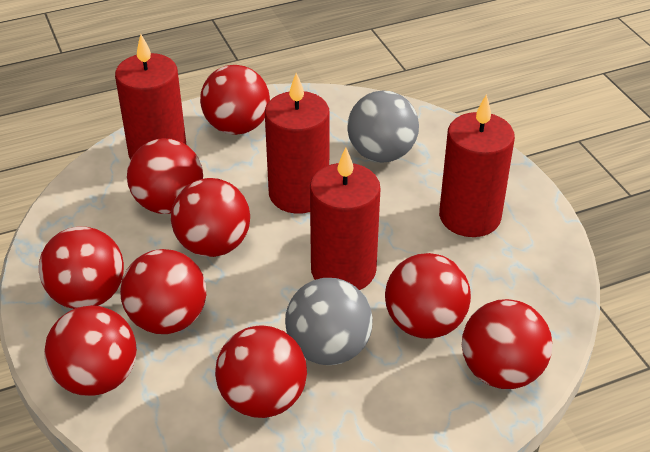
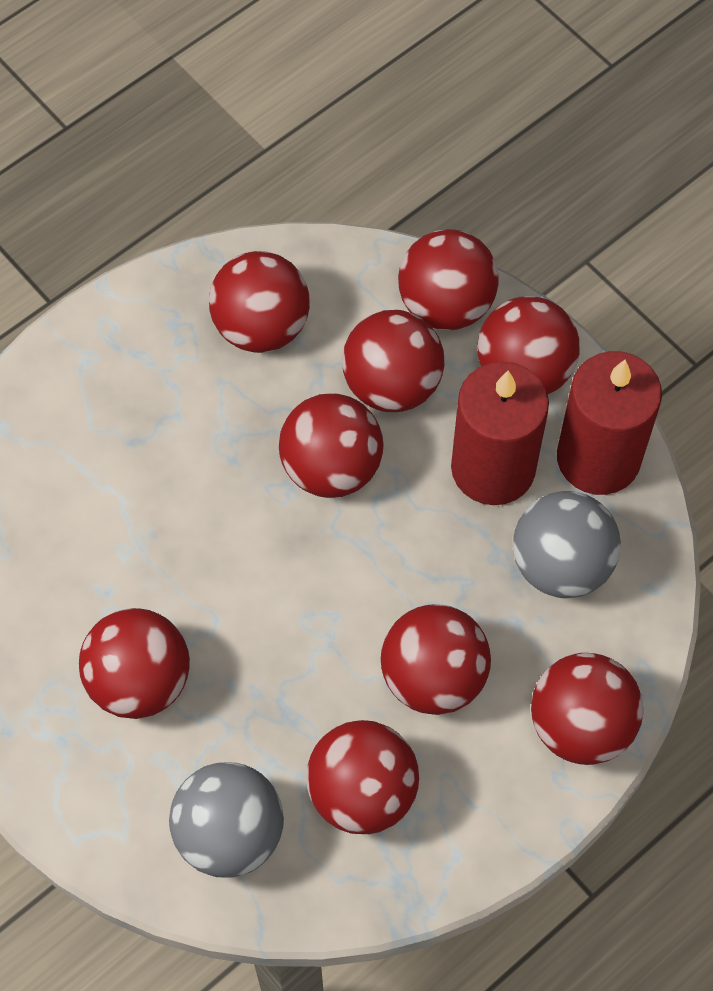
red candle: 4 -> 2

